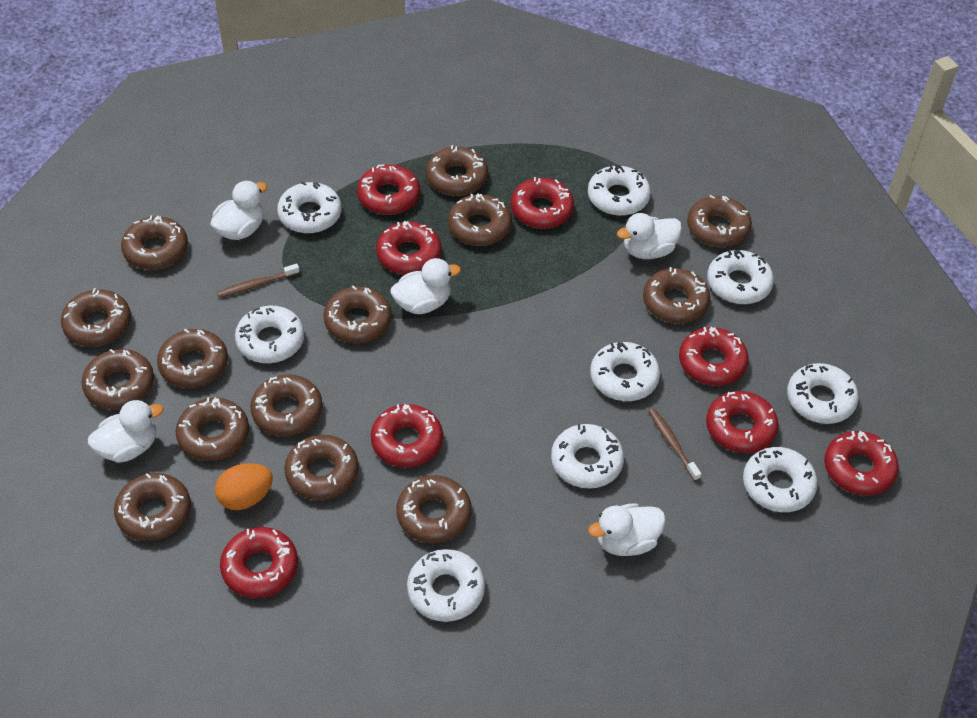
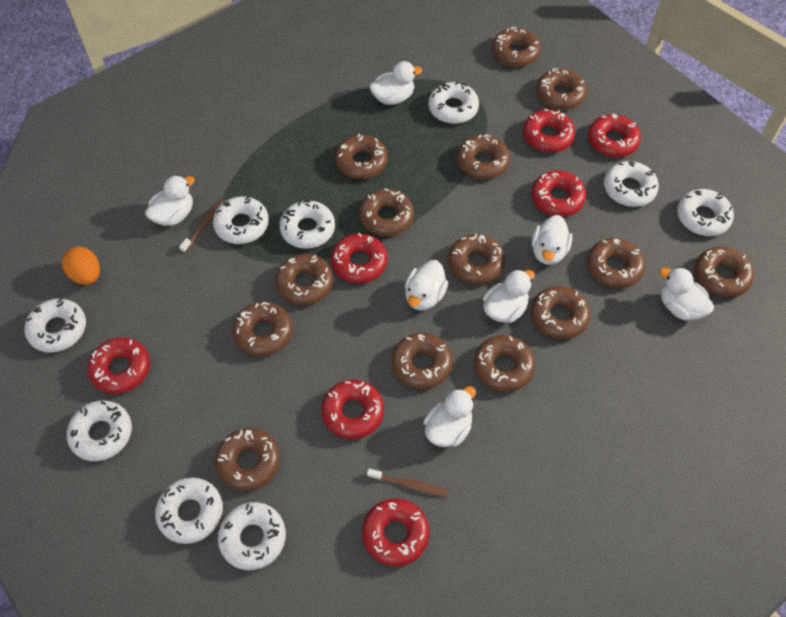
red donut: 8 -> 7
white duck: 5 -> 7

